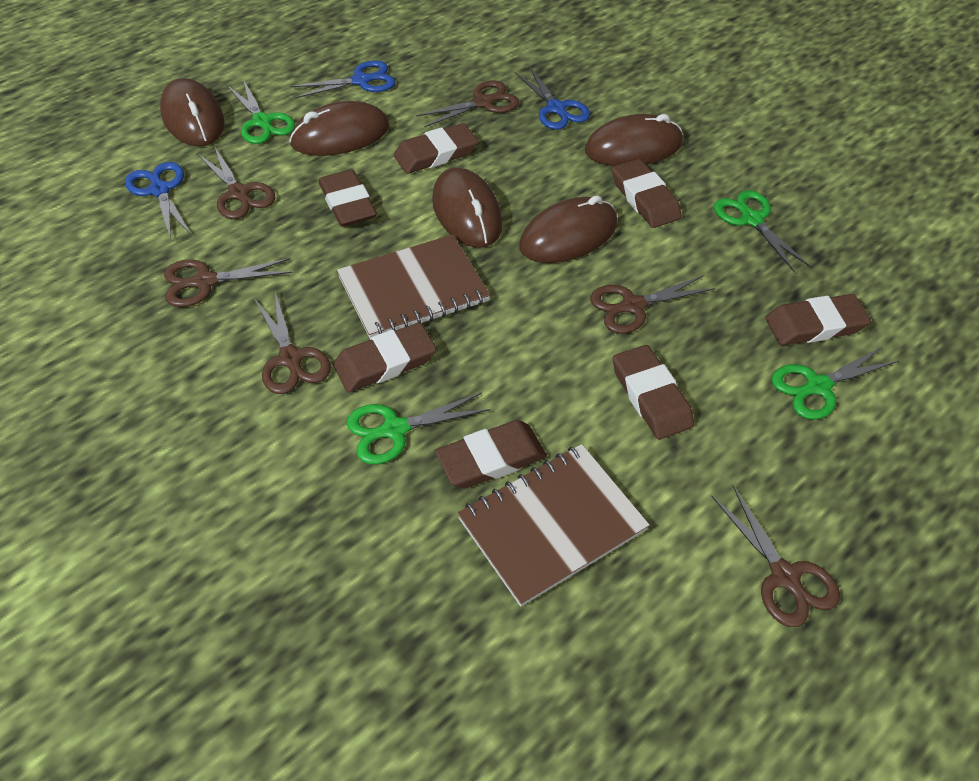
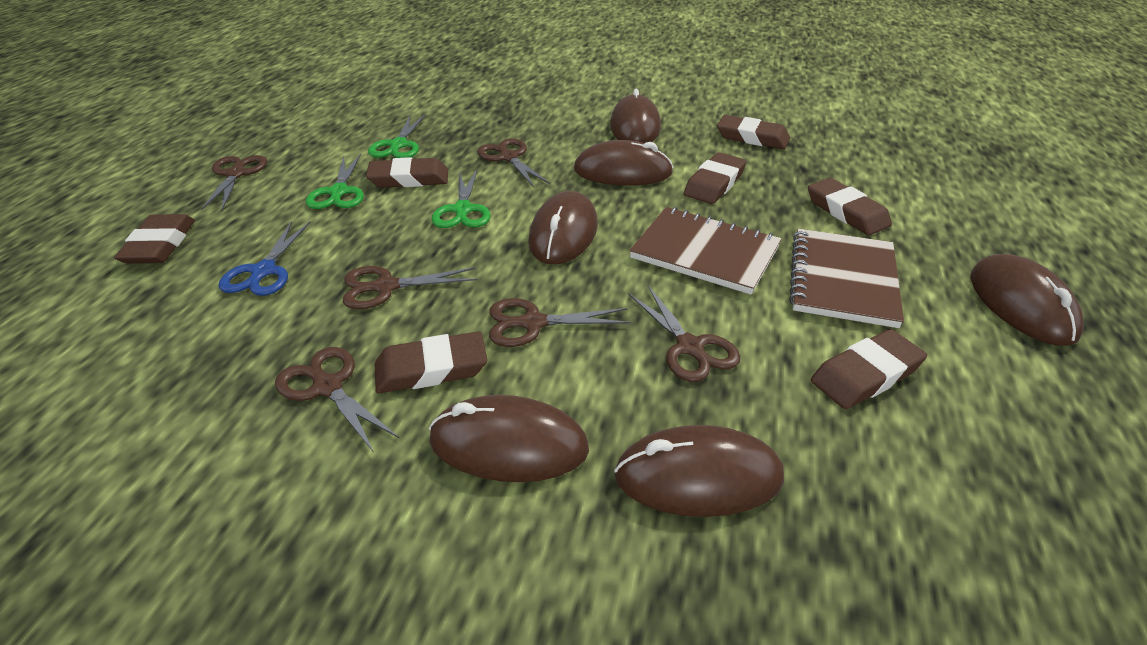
blue scissors: 3 -> 1
brown mouse: 5 -> 6
green scissors: 4 -> 3

